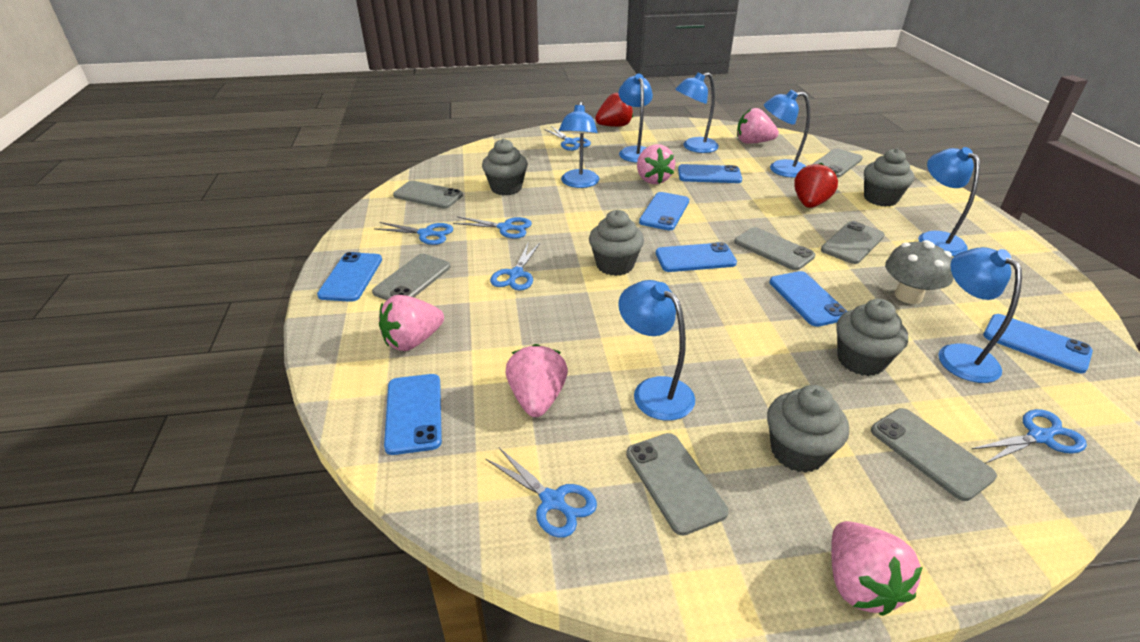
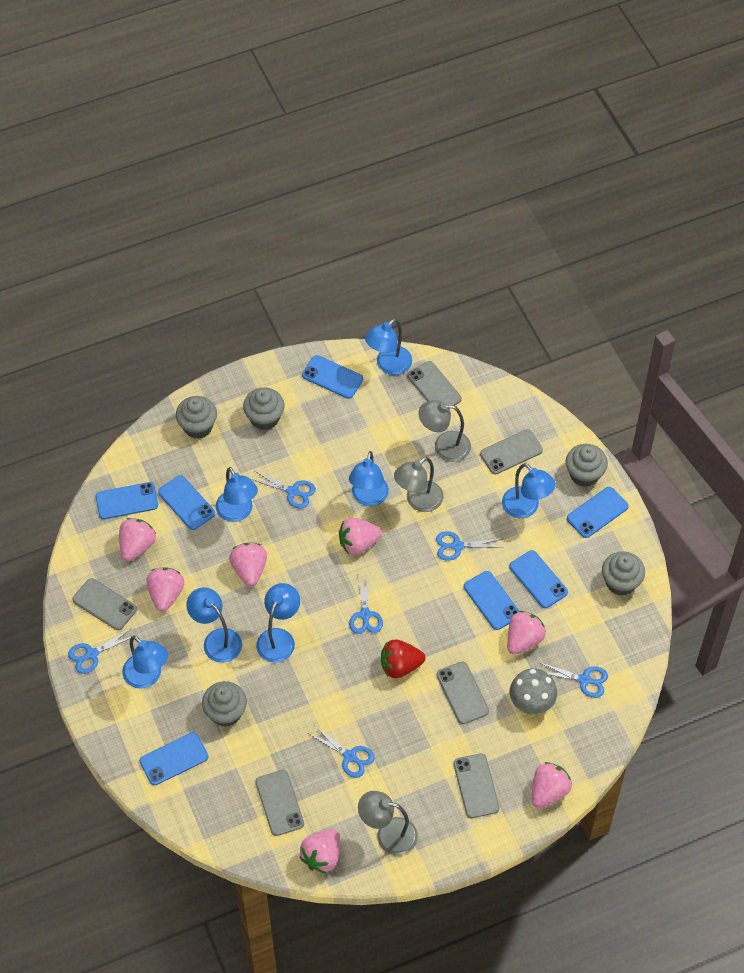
grey lamp: 0 -> 3
grey phone: 7 -> 6
pink strawberry: 5 -> 7
red strawberry: 2 -> 1

